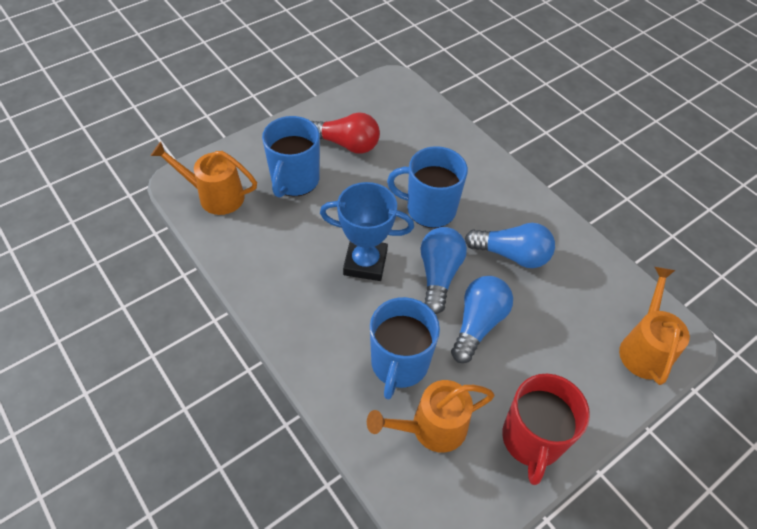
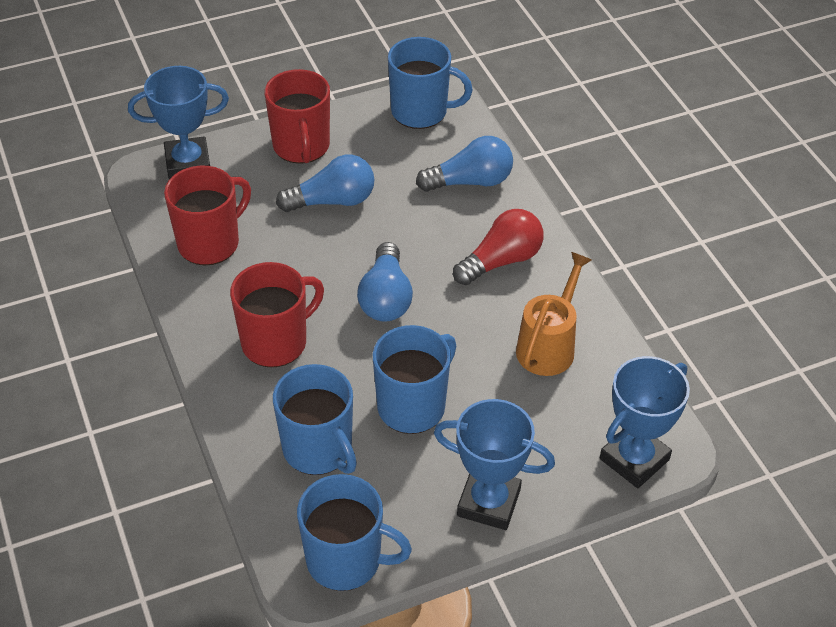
blue mug: 3 -> 4
blue trophy: 1 -> 3
orange watering can: 3 -> 1
red mug: 1 -> 3

